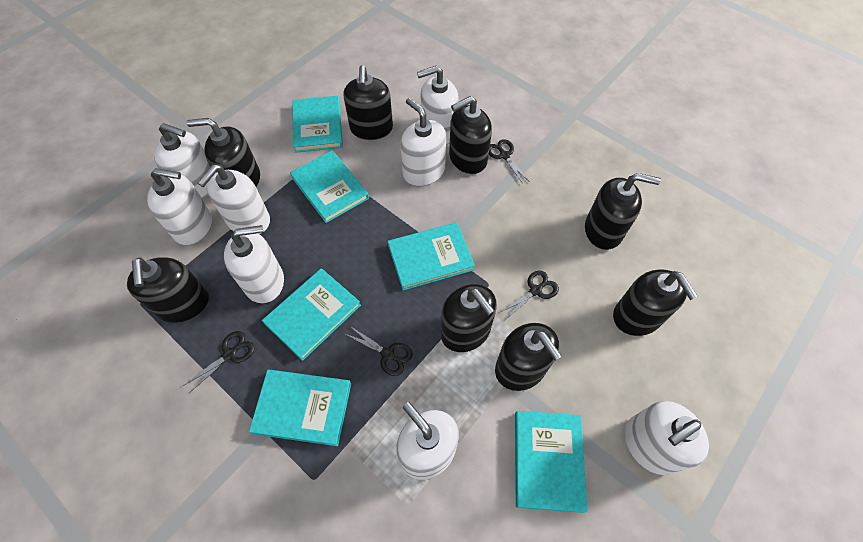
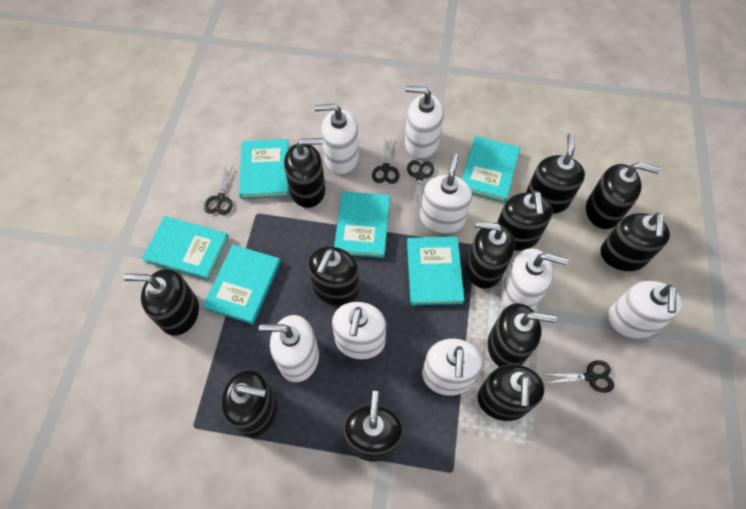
black soap dispenser: 8 -> 12

